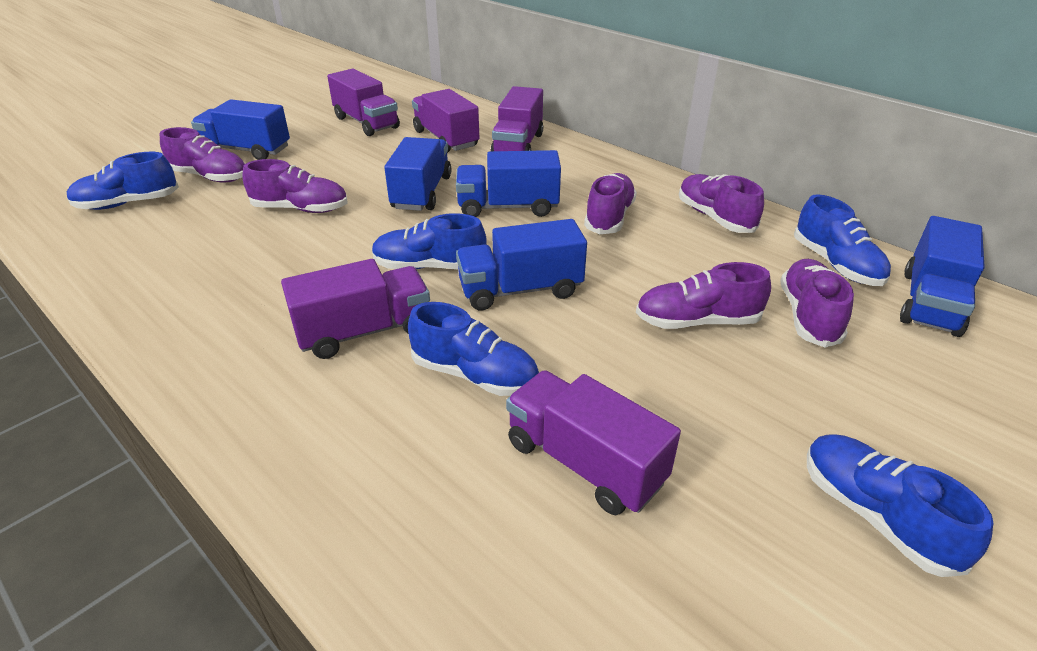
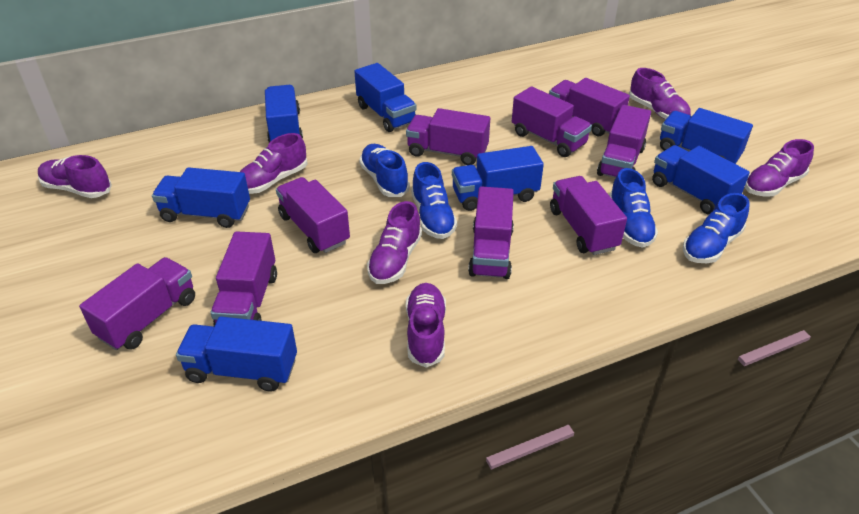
blue shoe: 5 -> 4
blue truck: 5 -> 7
purple truck: 5 -> 9

